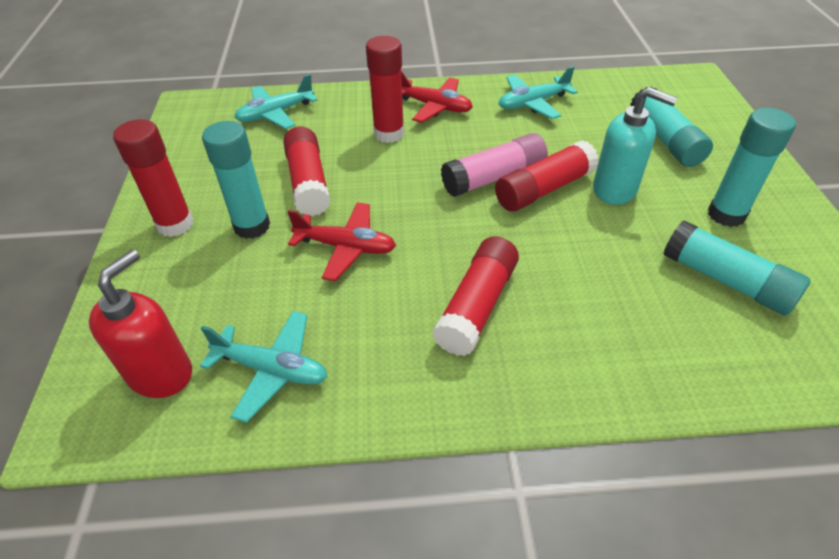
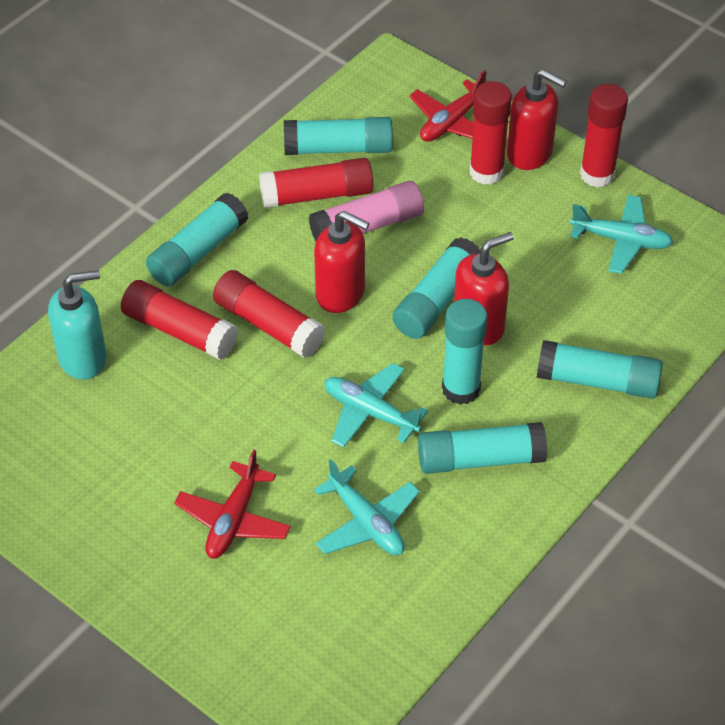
red soap dispenser: 1 -> 3
turquoise glue stick: 4 -> 6

